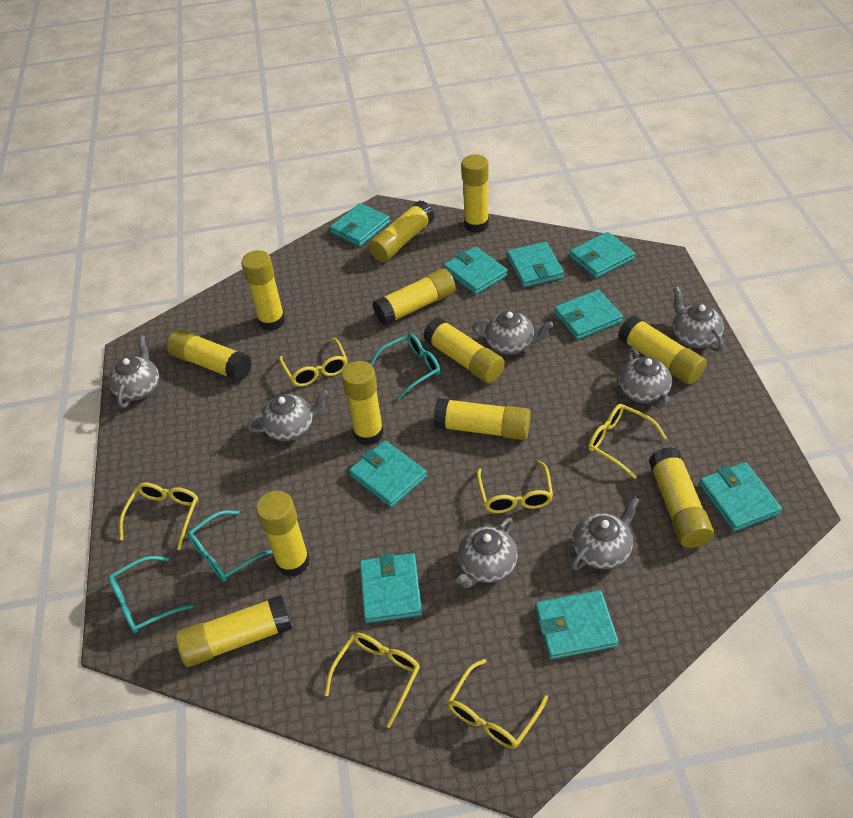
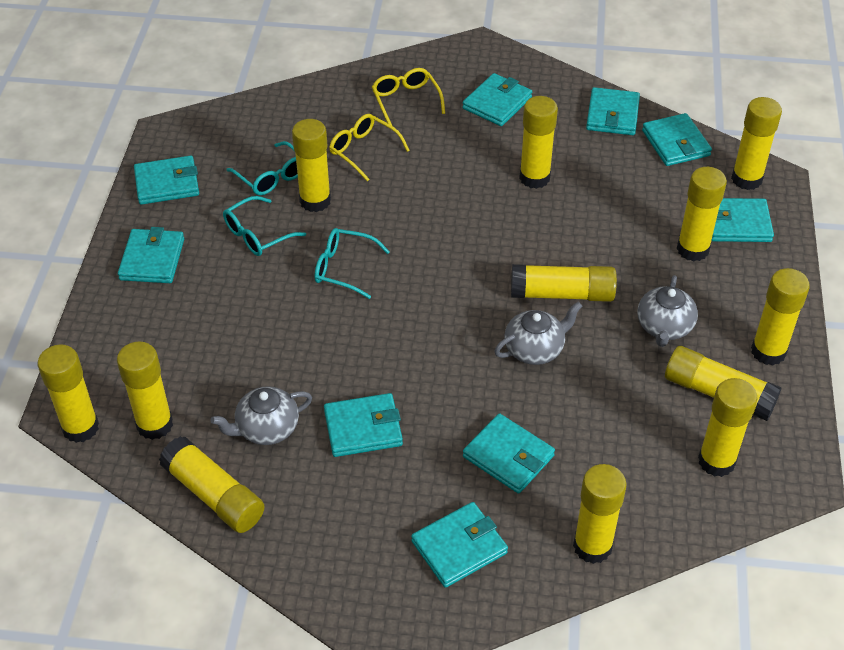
grey teapot: 7 -> 3
yellow glasses: 6 -> 2

